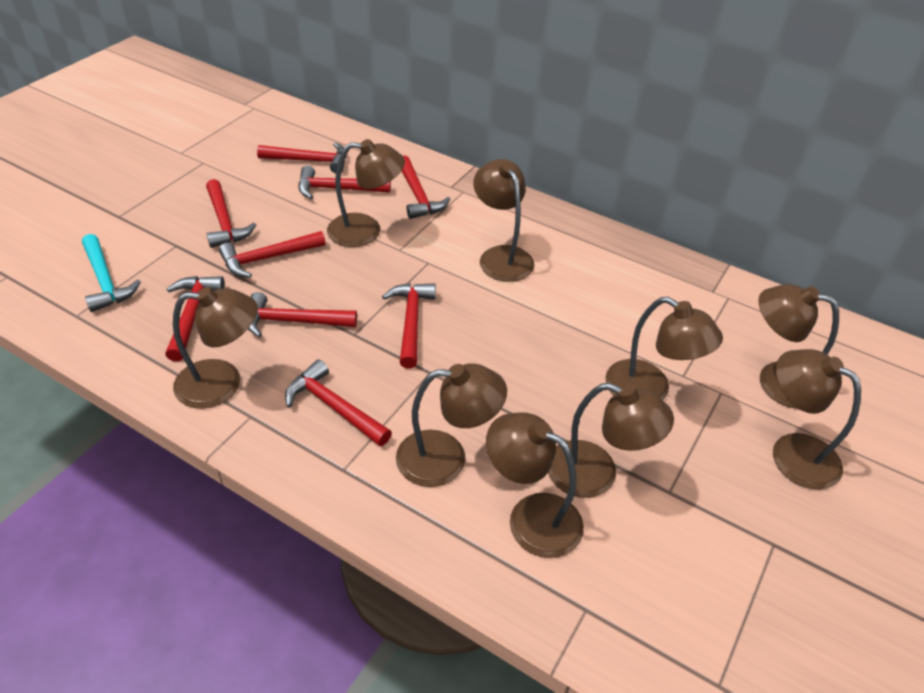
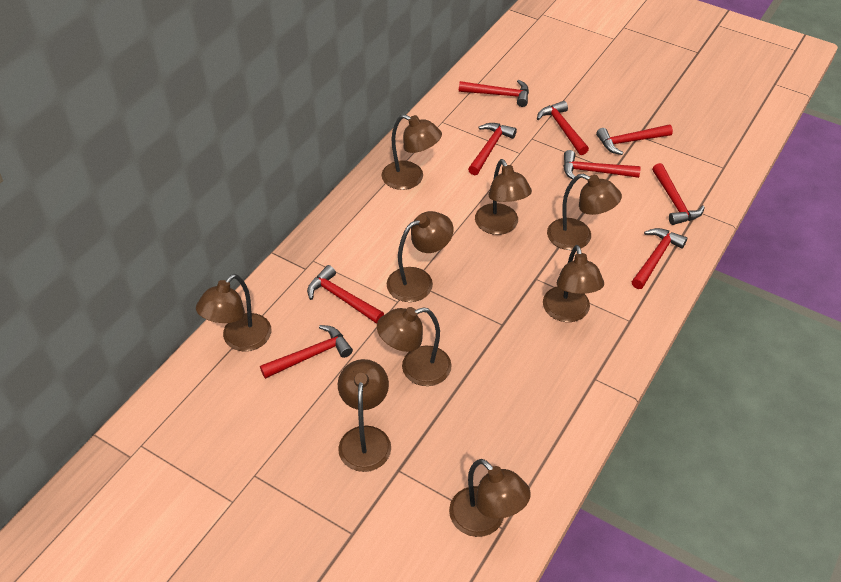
turquoise hammer: 1 -> 0

